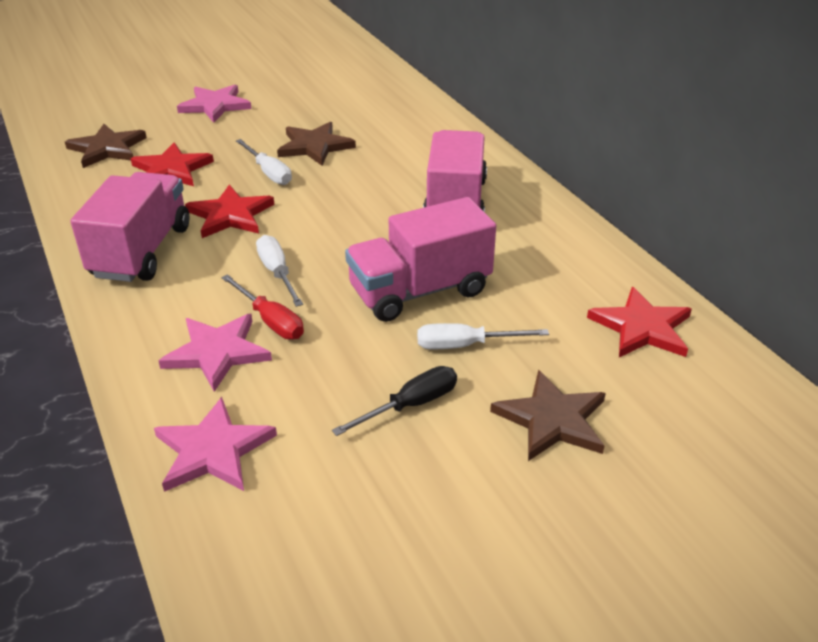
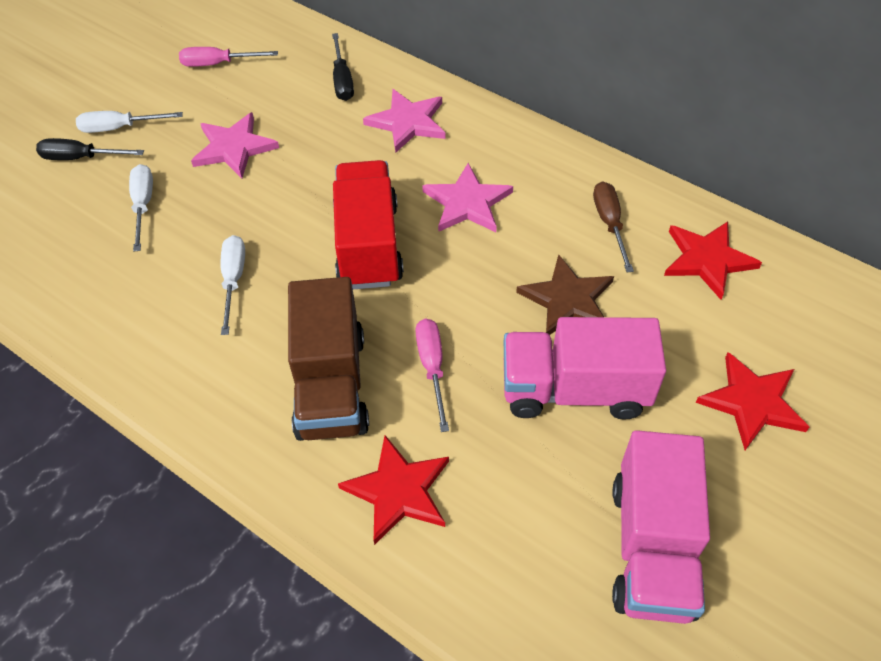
black screwdriver: 1 -> 2
brown screwdriver: 0 -> 1
brown star: 3 -> 1
brown truck: 0 -> 1
pink screwdriver: 0 -> 2
pink truck: 3 -> 2
red screwdriver: 1 -> 0
red truck: 0 -> 1

